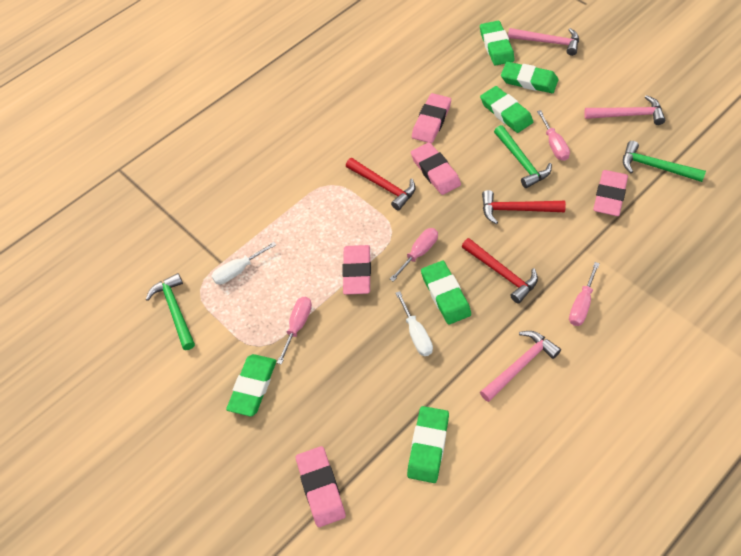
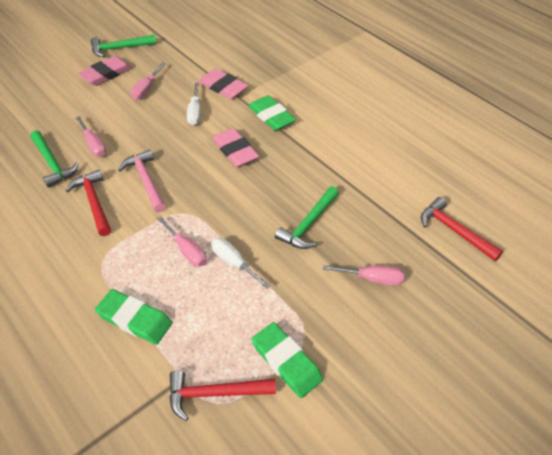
green eraser: 6 -> 3
pink eraser: 5 -> 3
pink hammer: 3 -> 1

